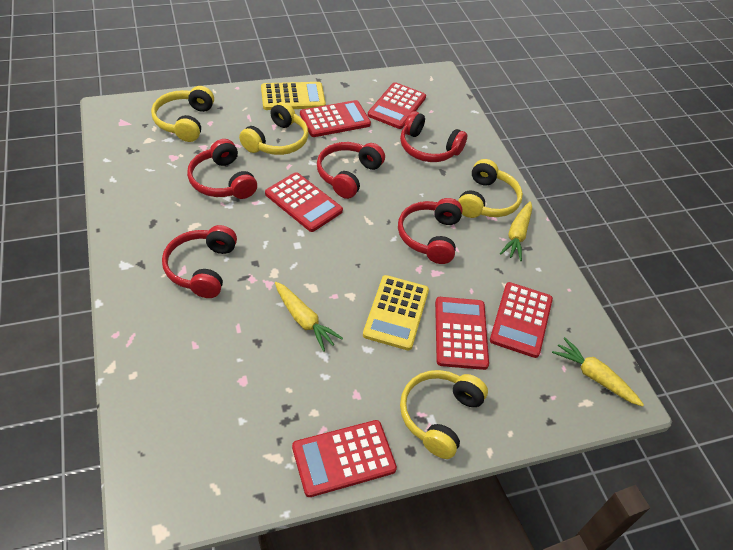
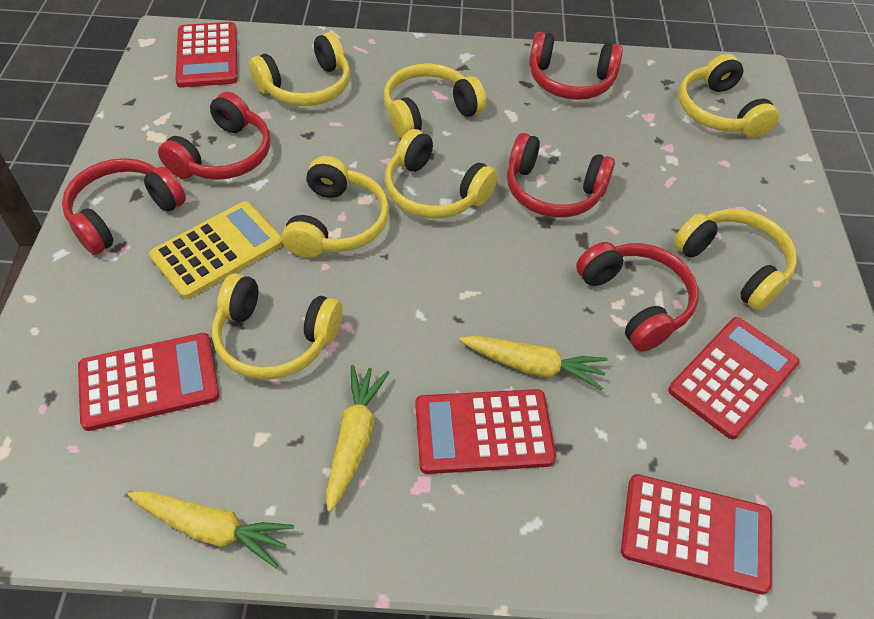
red calculator: 6 -> 5
yellow calculator: 2 -> 1
yellow headphones: 4 -> 7

